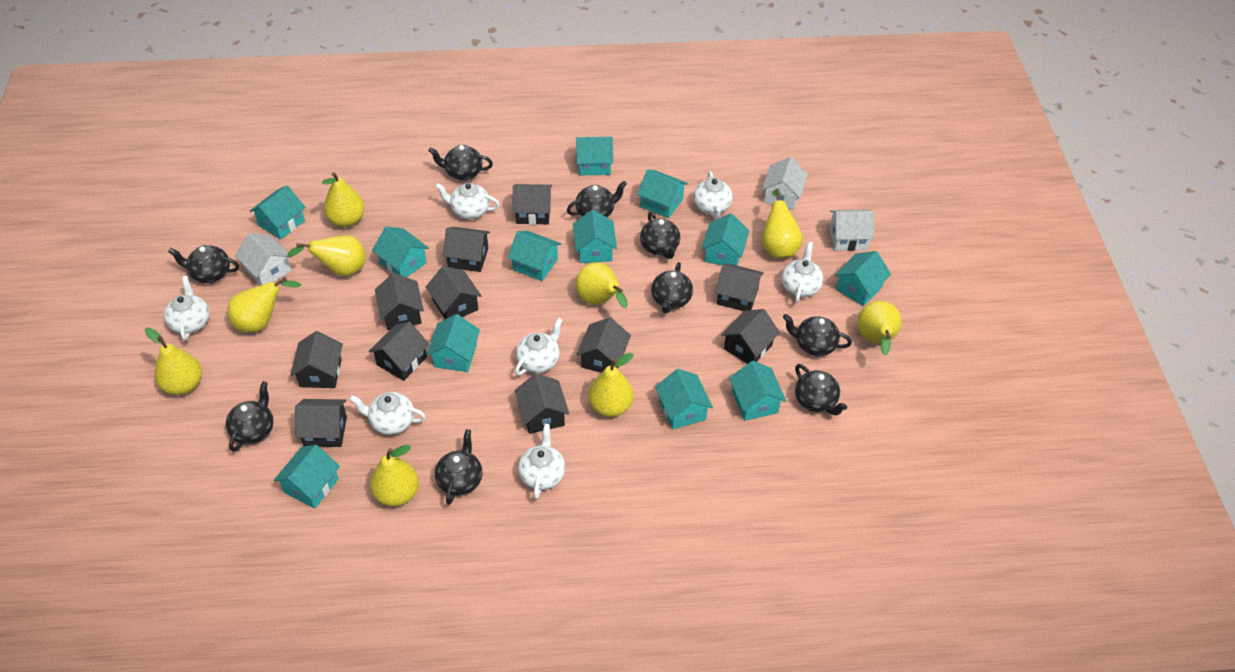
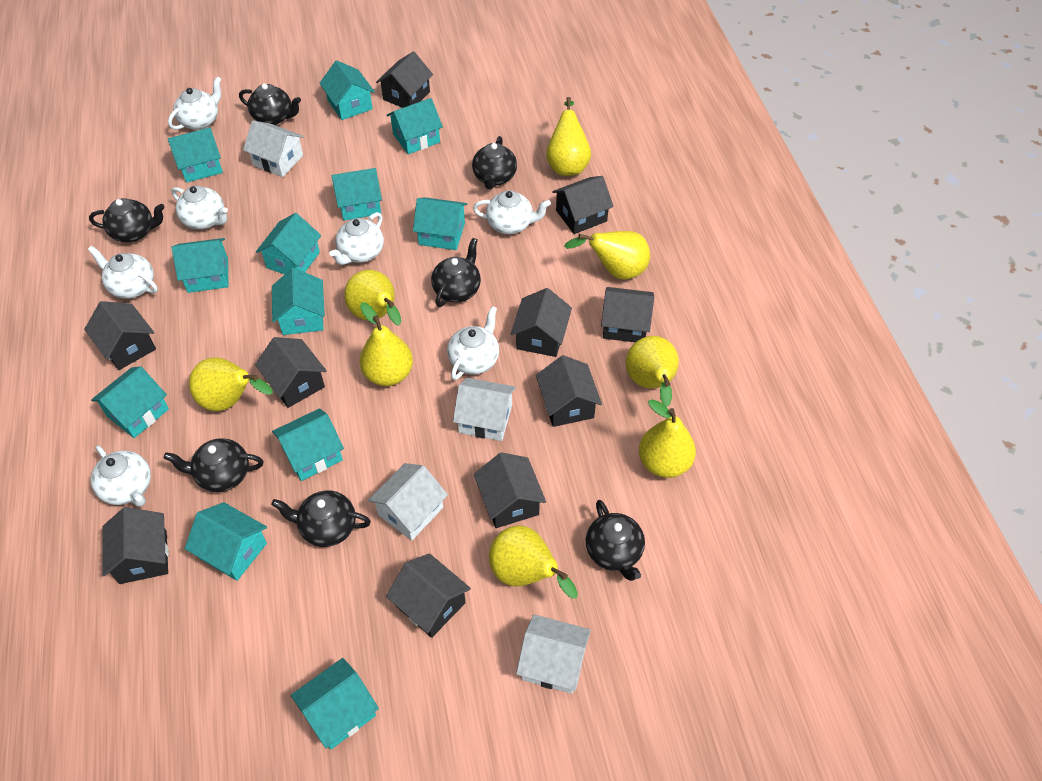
black house: 11 -> 10
black teapot: 9 -> 7
white house: 3 -> 4
yellow pear: 9 -> 8

